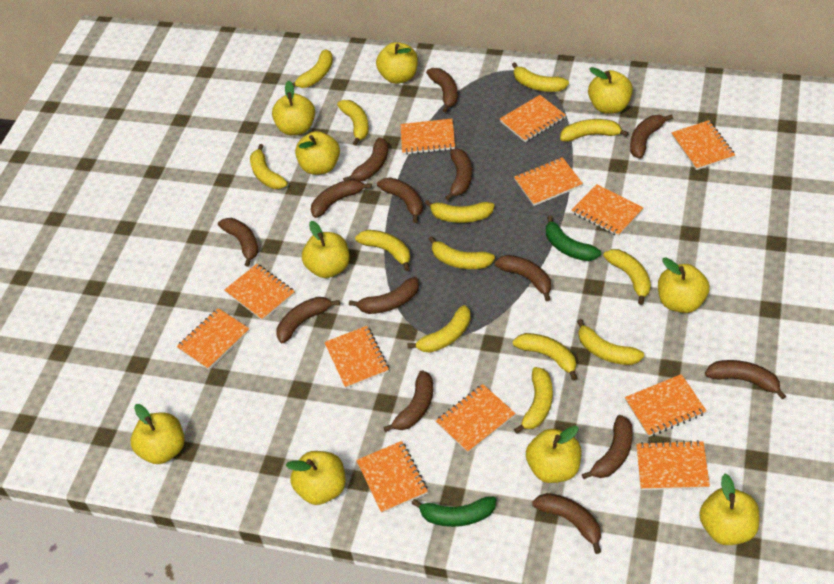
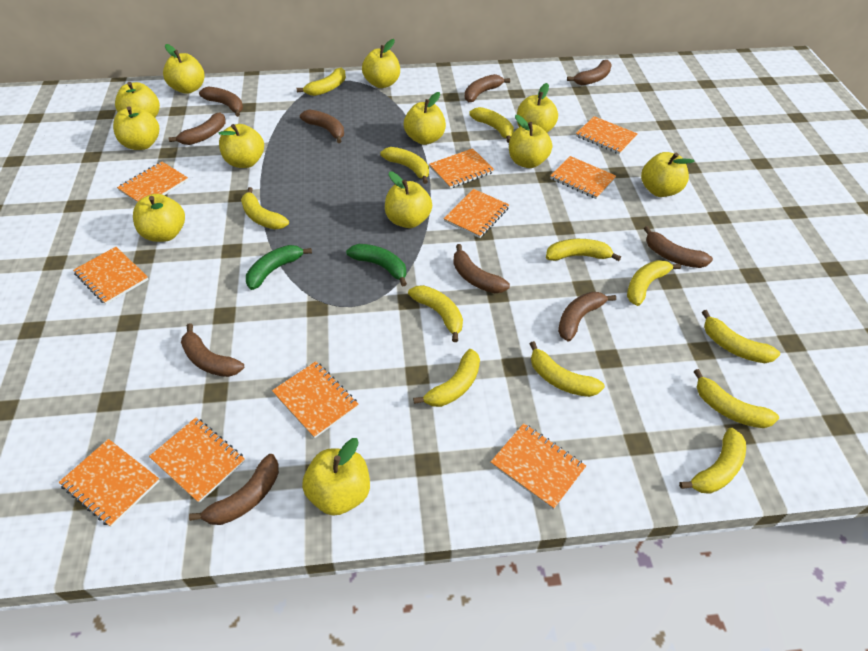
brown banana: 14 -> 10
orange notebook: 12 -> 10
yellow apple: 10 -> 12
yellow banana: 13 -> 12

